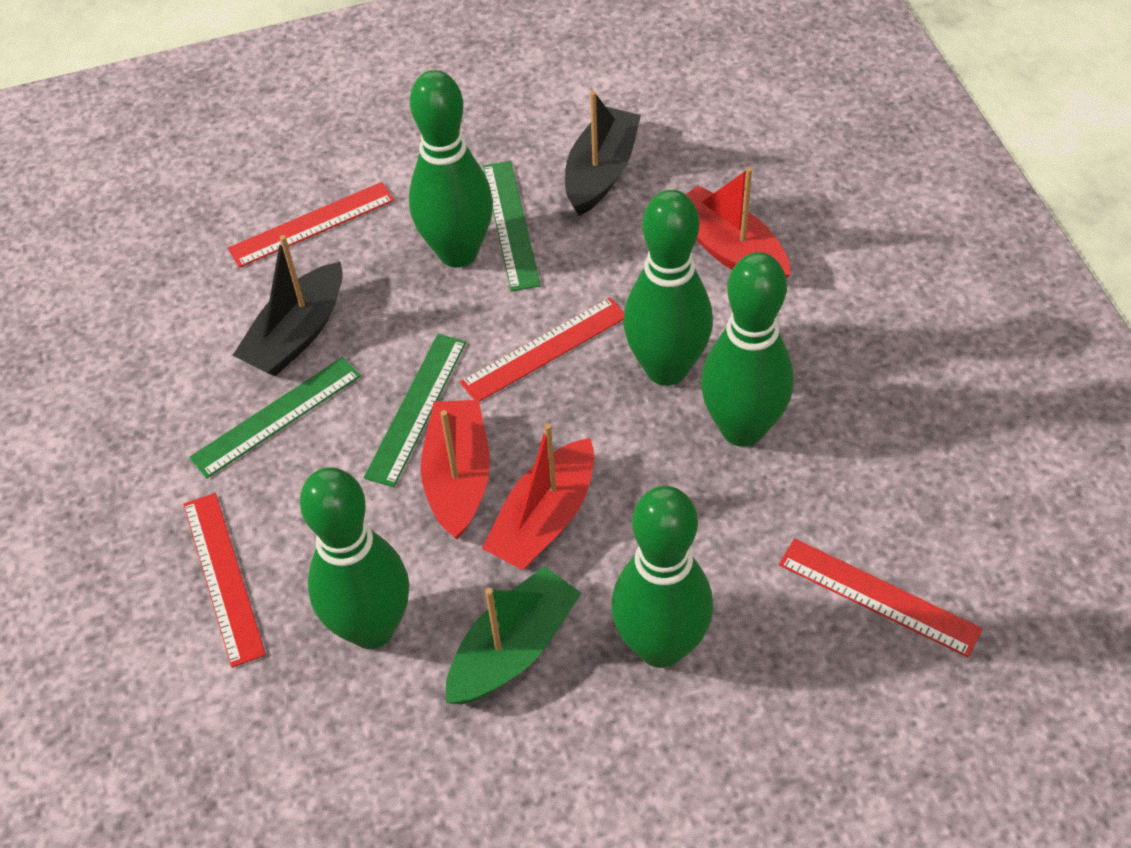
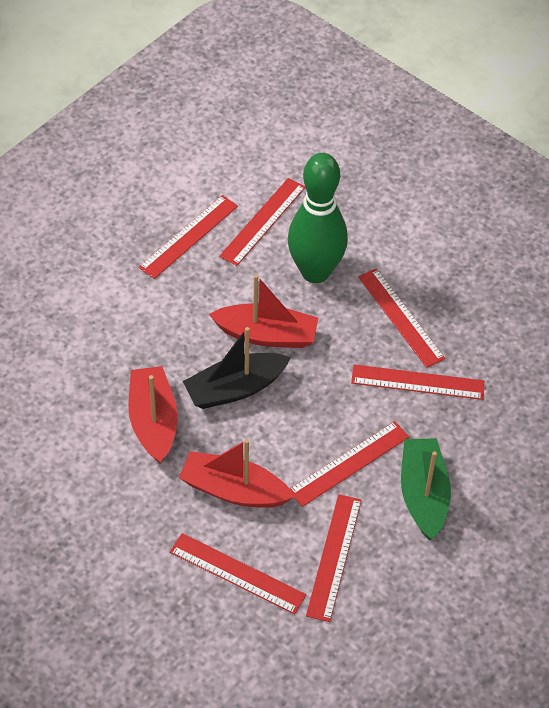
black boat: 2 -> 1
green bowling pin: 5 -> 1
green ruler: 3 -> 0
red ruler: 4 -> 7

